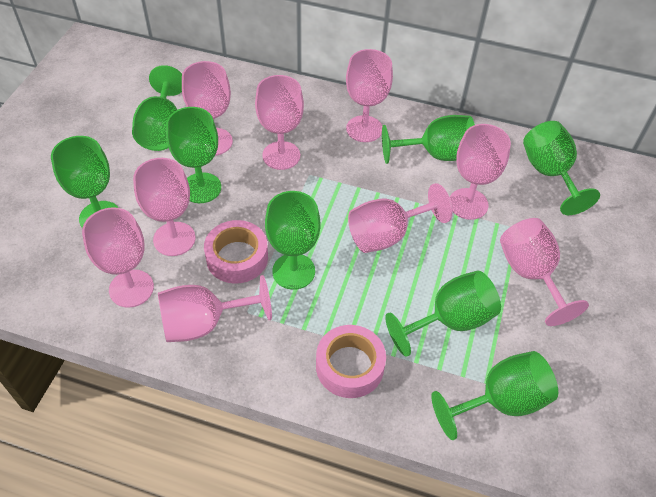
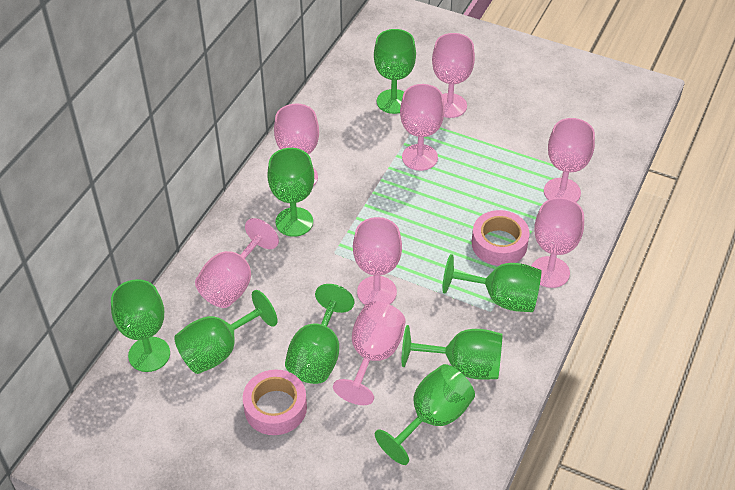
pink goblet: 9 -> 8

